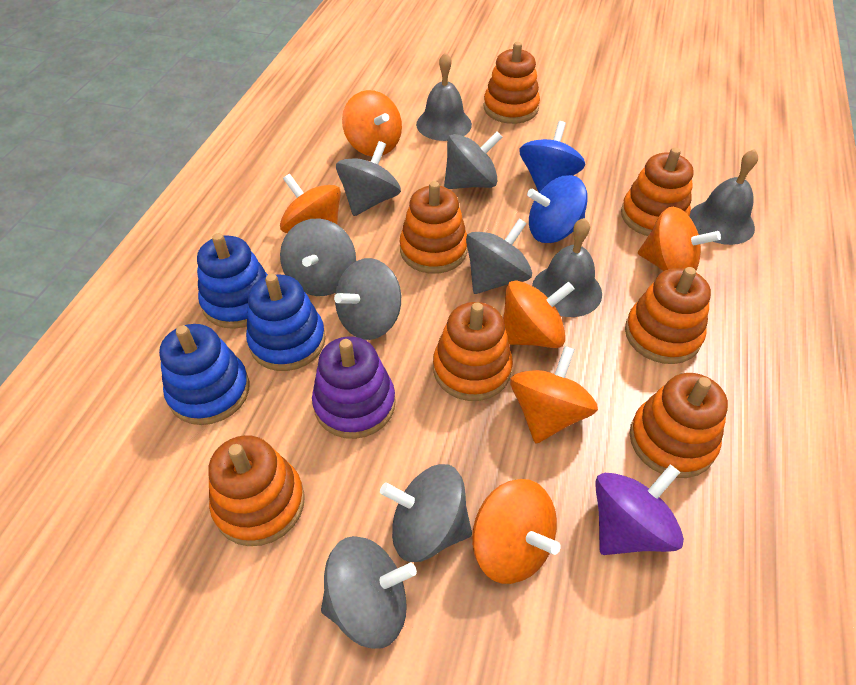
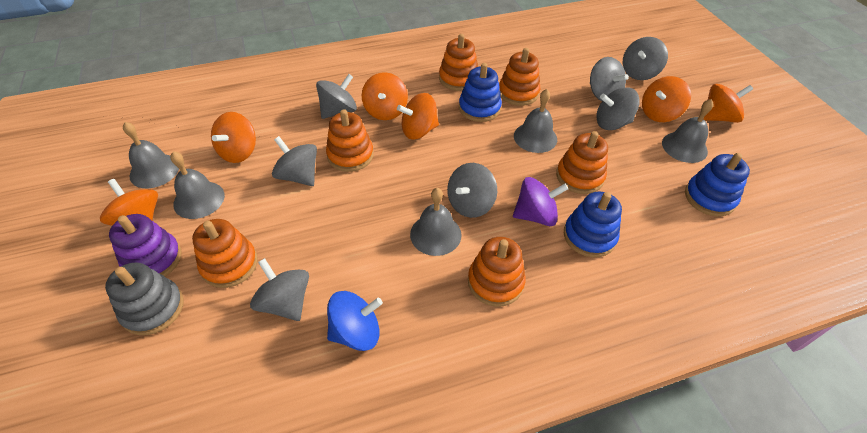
blue spinning top: 2 -> 1
grey bell: 3 -> 5
grey stacking toy: 0 -> 1
orange stacking toy: 7 -> 6

